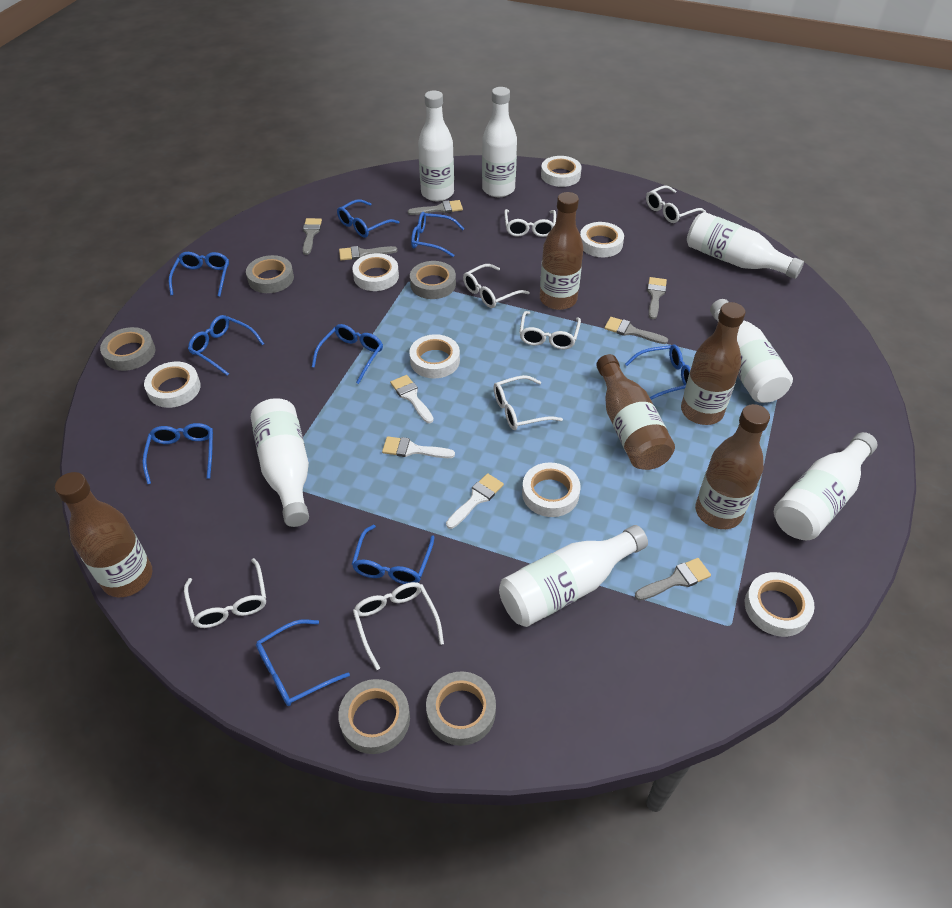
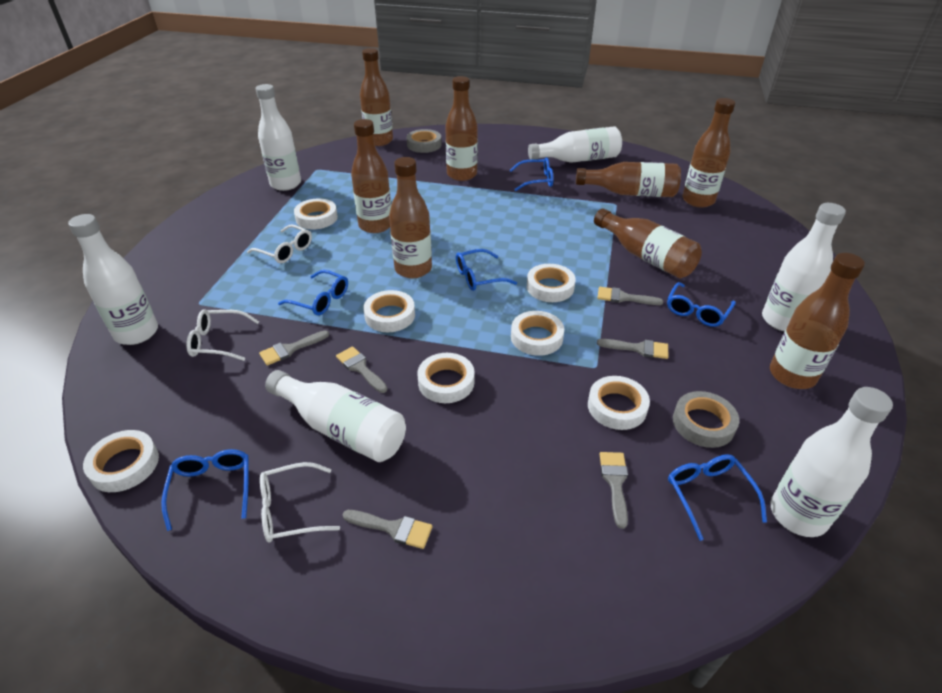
blue glasses: 9 -> 6
brown bottle: 5 -> 8
grey tape: 5 -> 2
white bottle: 7 -> 6
white brush: 3 -> 0
white glasses: 7 -> 3

